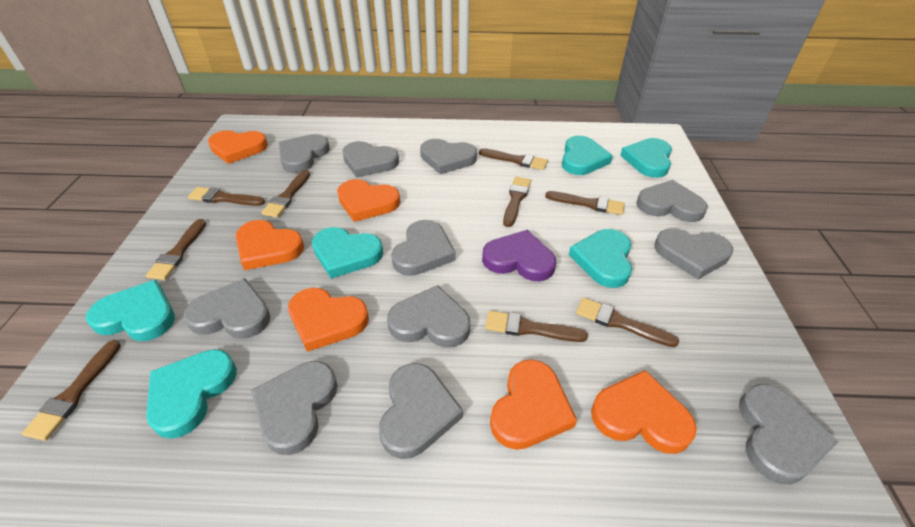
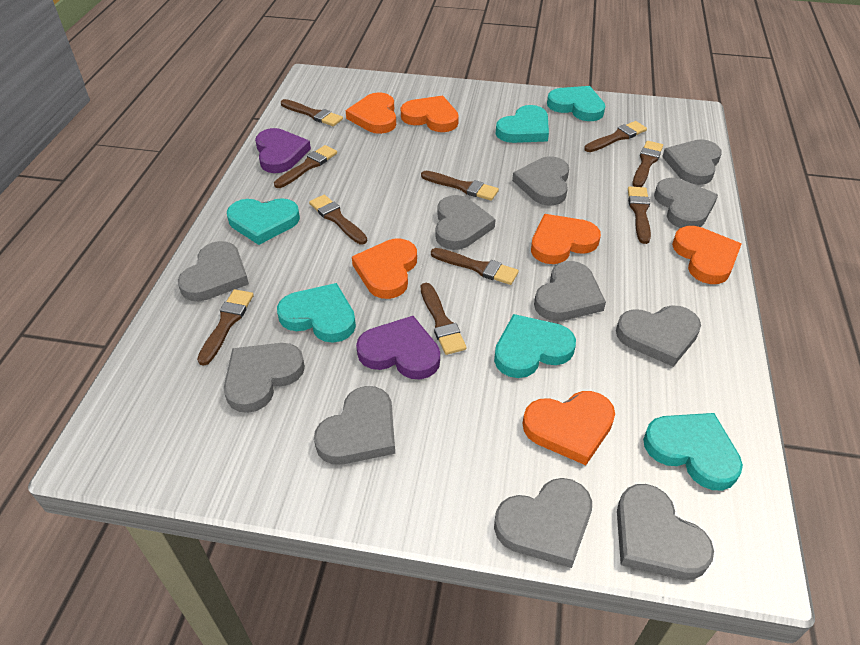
brown brush: 9 -> 10
purple heart: 1 -> 2

